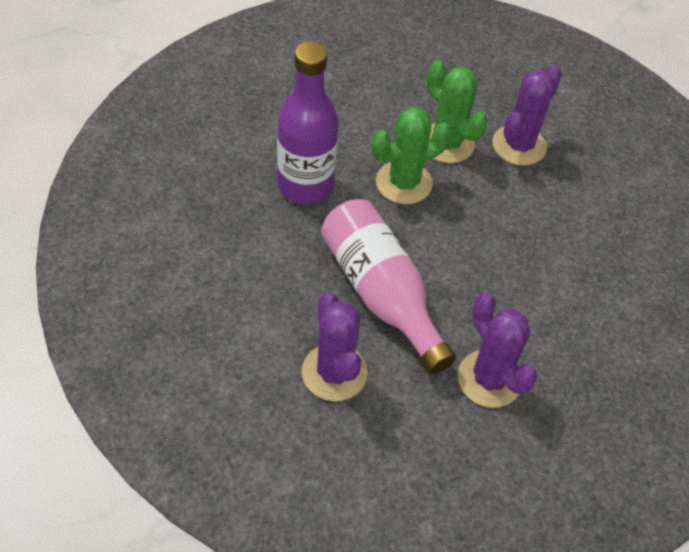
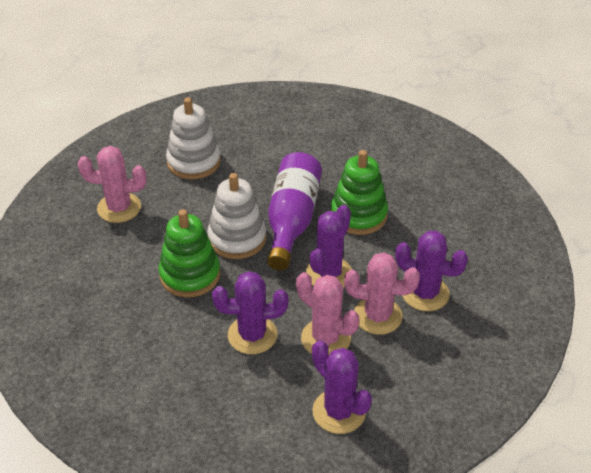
green cactus: 2 -> 0
green stacking toy: 0 -> 2
pink bottle: 1 -> 0
pink cactus: 0 -> 3
purple cactus: 3 -> 4
white stacking toy: 0 -> 2

